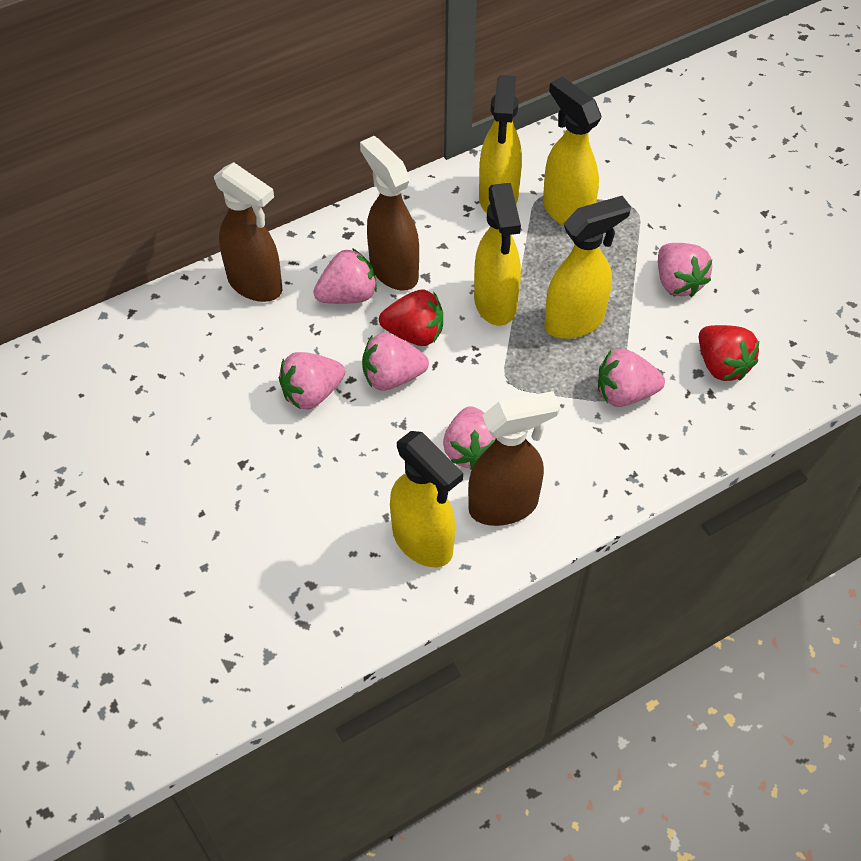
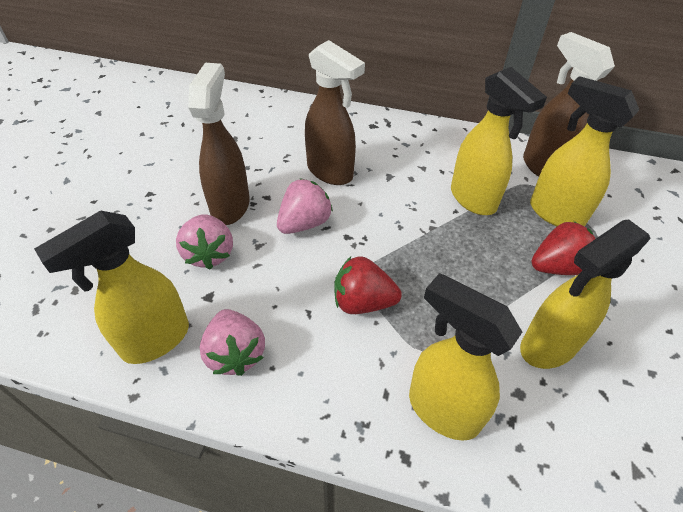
pink strawberry: 6 -> 3

